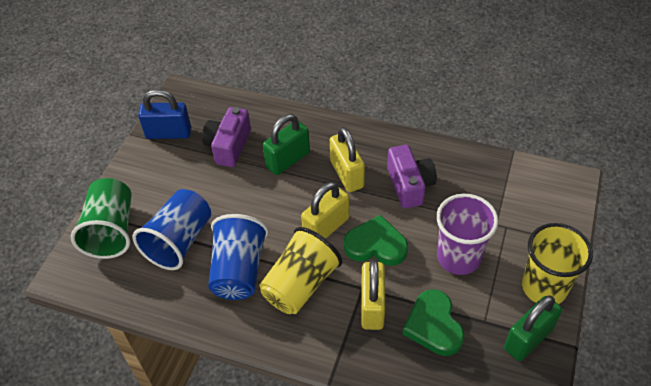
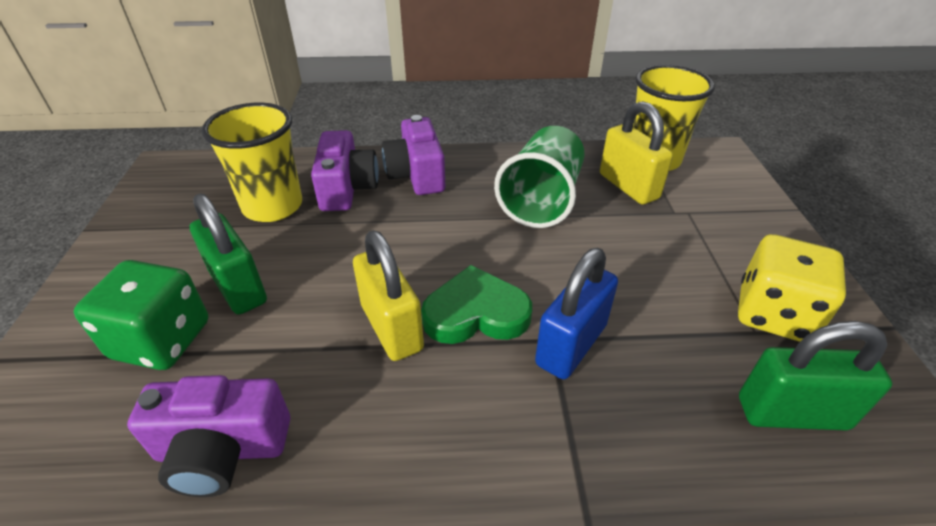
blue cup: 2 -> 0
green dice: 0 -> 1
green heart: 2 -> 1
purple camera: 2 -> 3
purple cup: 1 -> 0
yellow dice: 0 -> 1
yellow padlock: 3 -> 2

